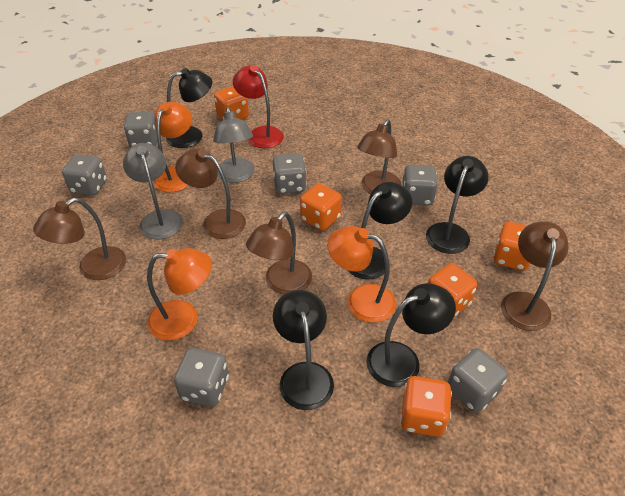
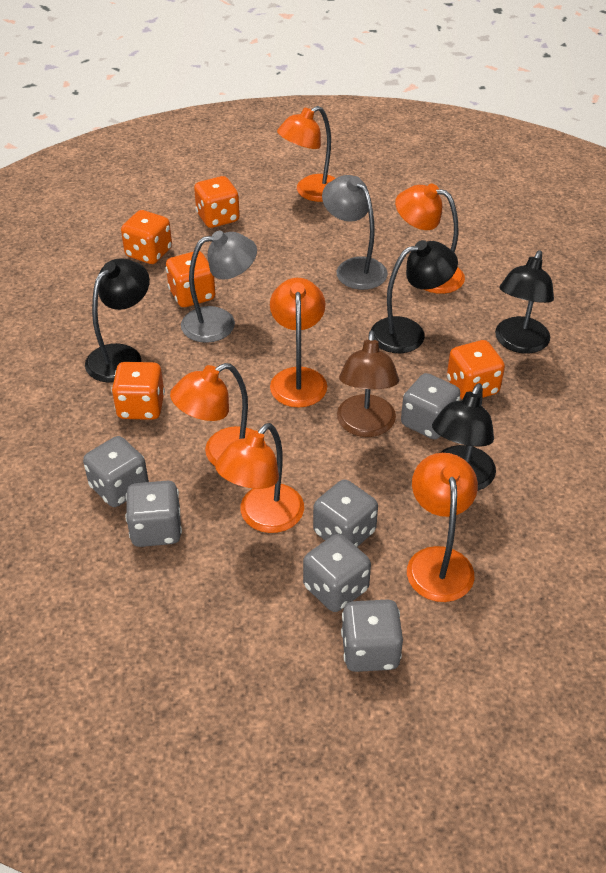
black lamp: 5 -> 4
brown lamp: 5 -> 1
orange lamp: 3 -> 6
red lamp: 1 -> 0

